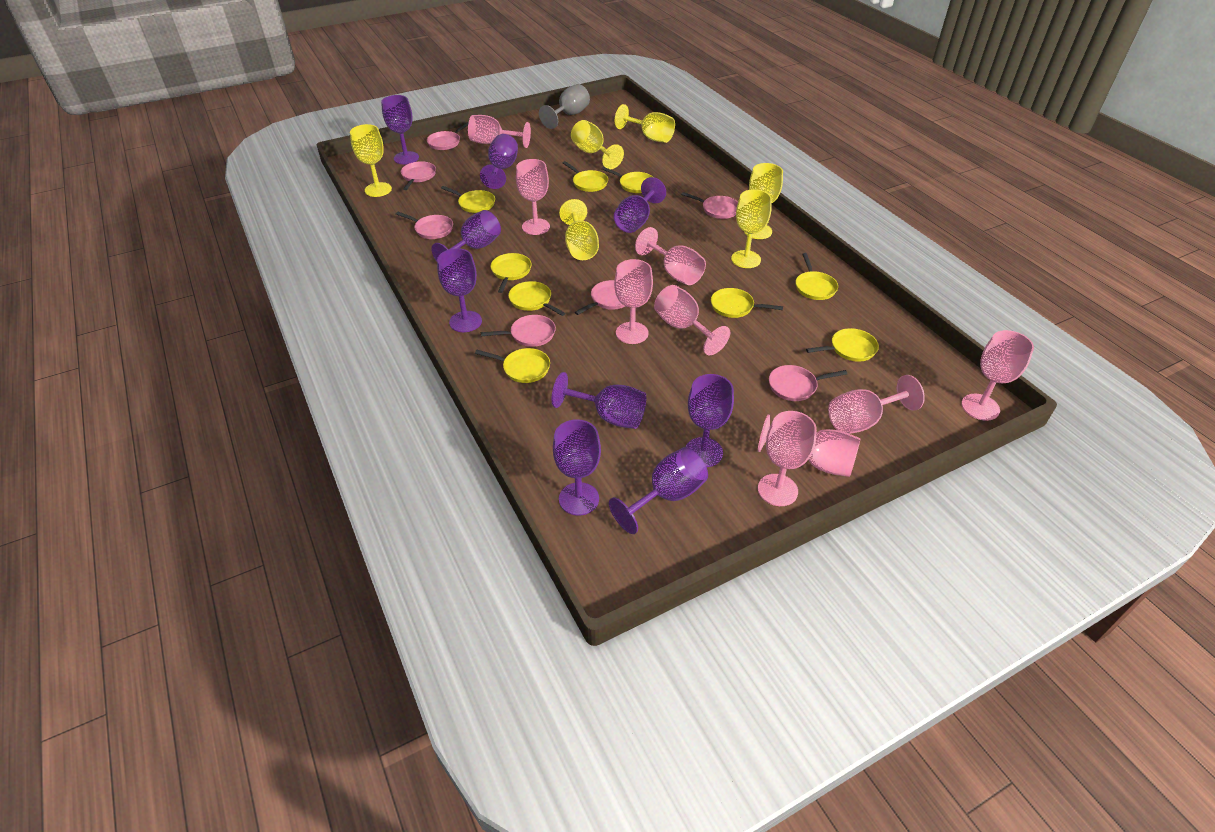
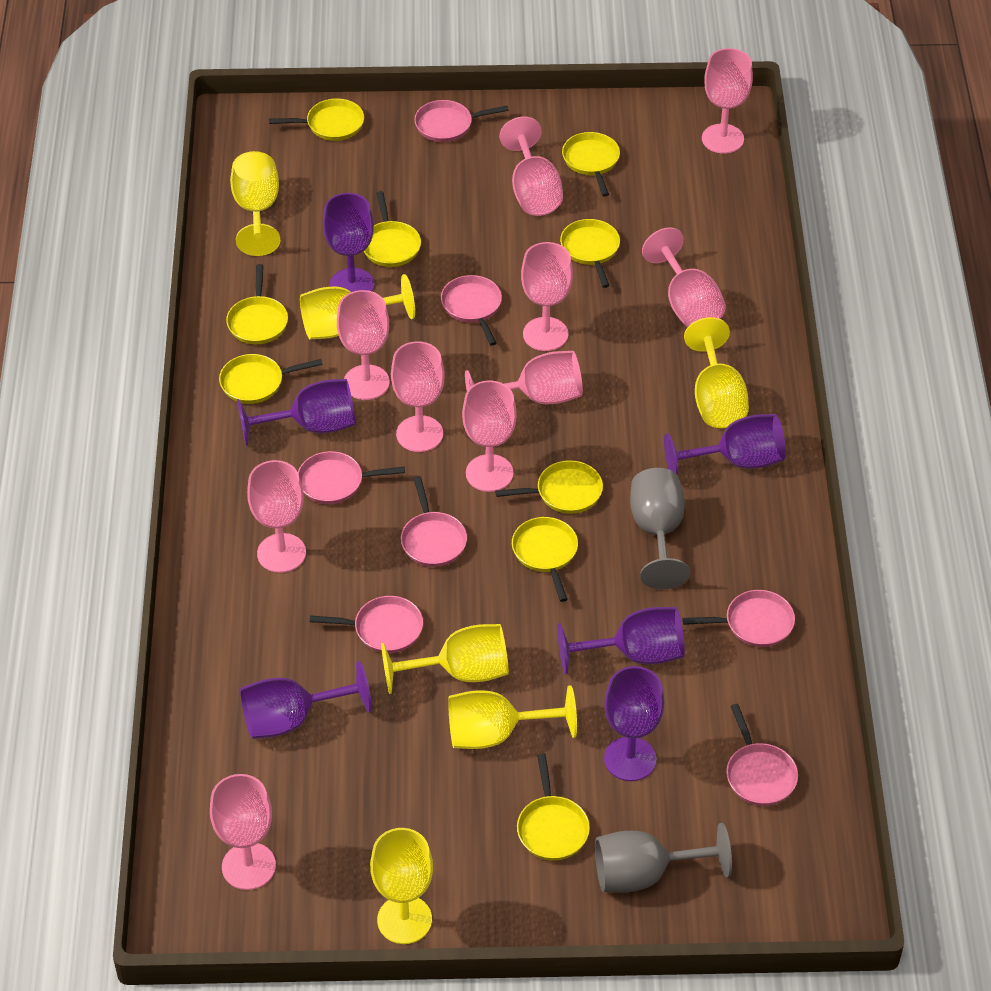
grey goblet: 1 -> 2
pink goblet: 9 -> 10
purple goblet: 9 -> 6

